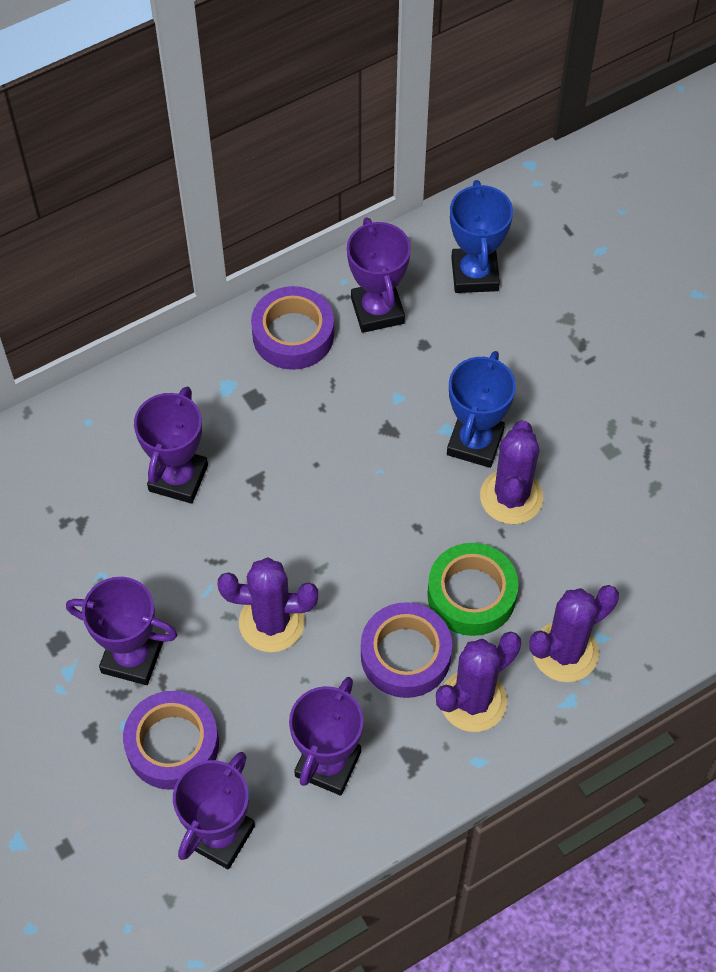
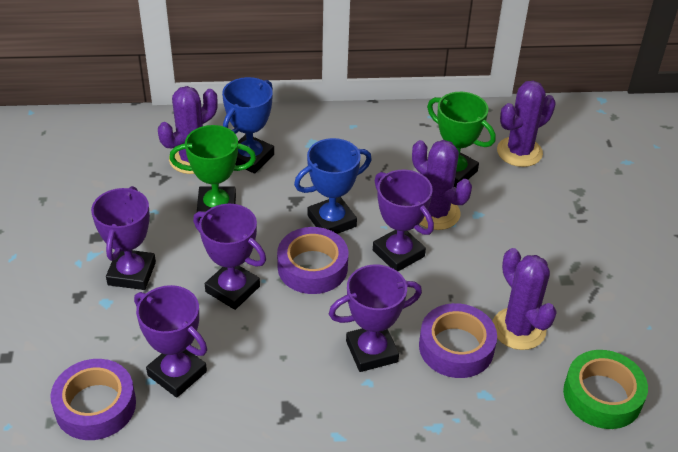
green trophy: 0 -> 2

